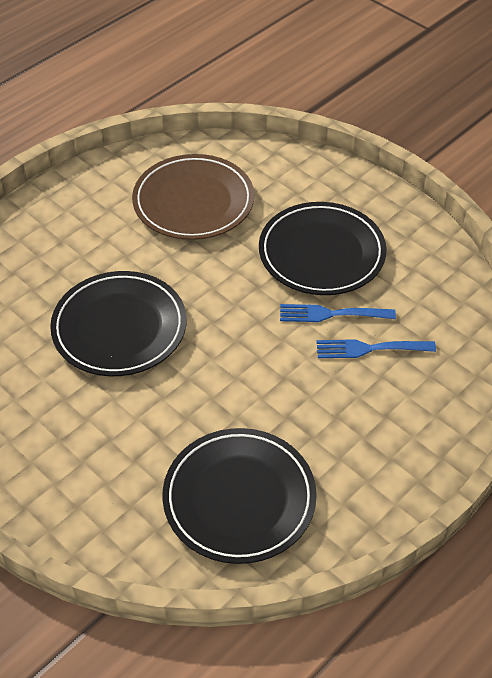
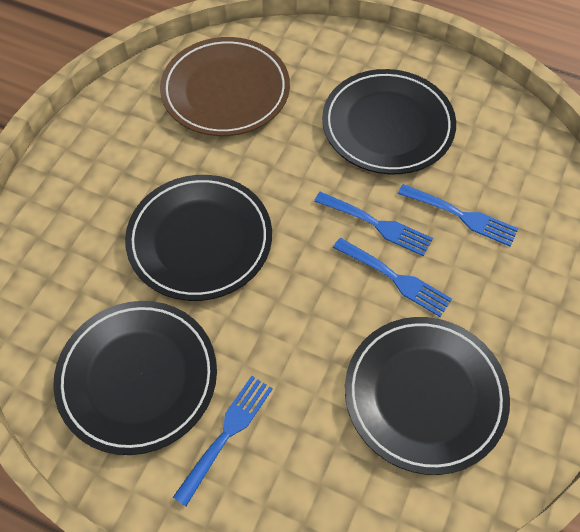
black plate: 3 -> 4
blue fork: 2 -> 4

